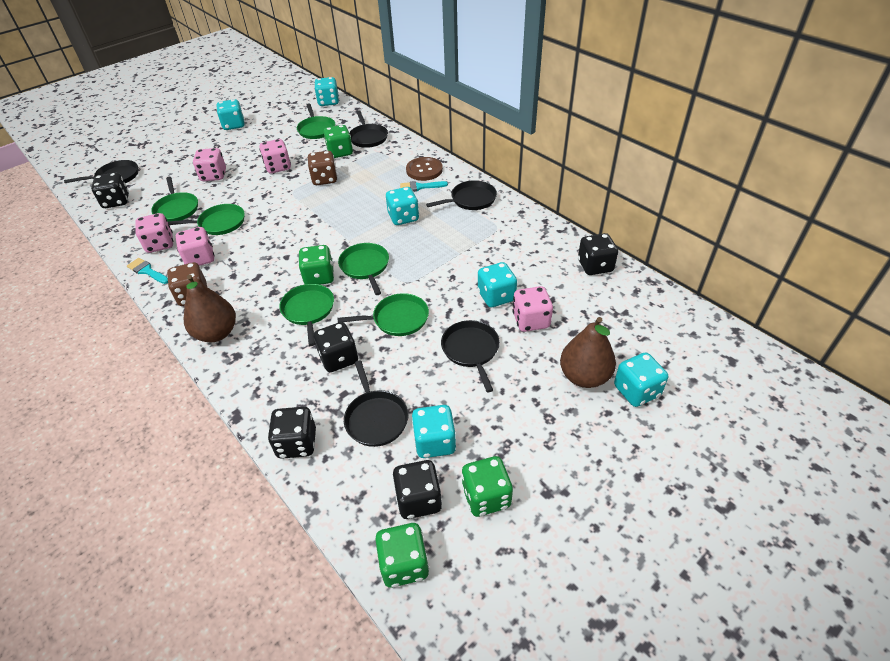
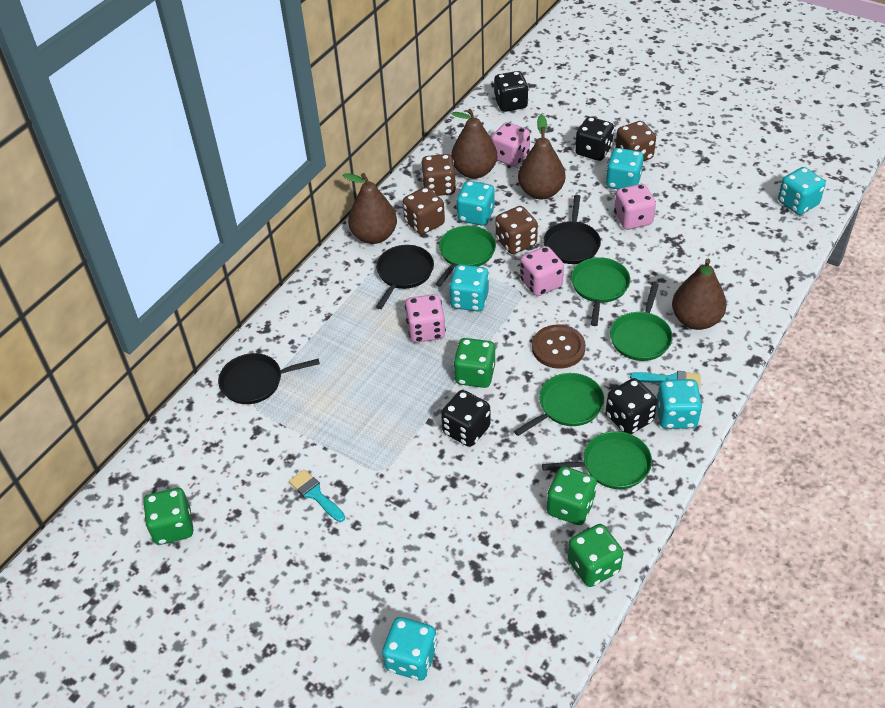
black dice: 5 -> 4
black pan: 5 -> 3
brown dice: 2 -> 4
brown pear: 2 -> 4
green pan: 6 -> 5
pink dice: 5 -> 4

